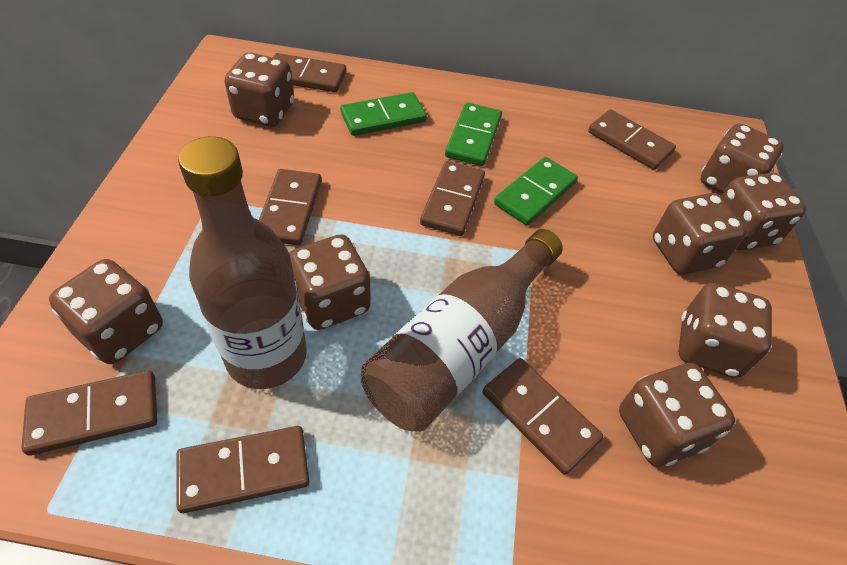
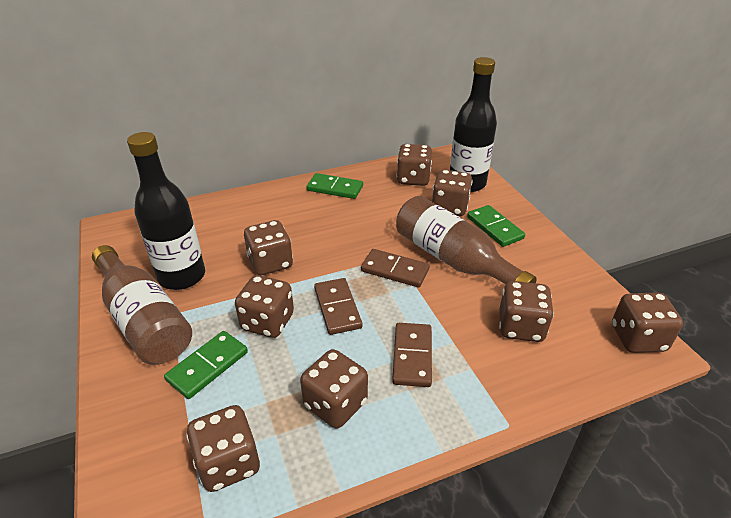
black bottle: 0 -> 2
brown domino: 7 -> 3

